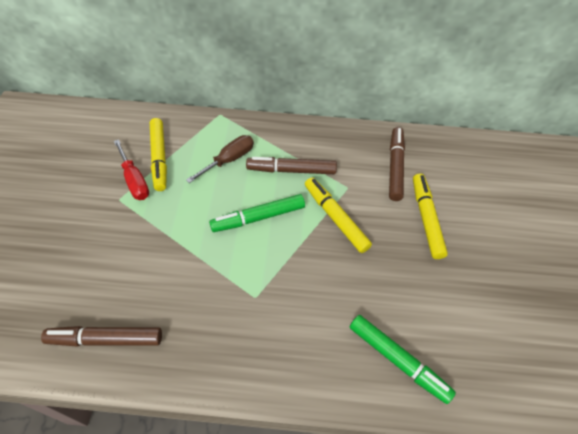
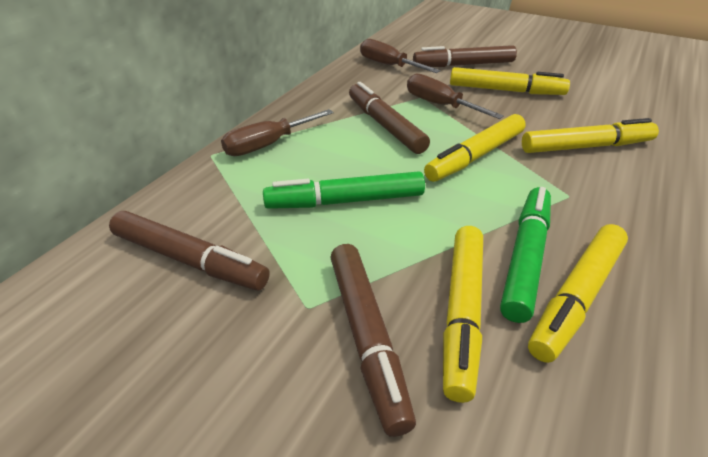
brown marker: 3 -> 4
brown screwdriver: 1 -> 3
red screwdriver: 1 -> 0
yellow marker: 3 -> 5

